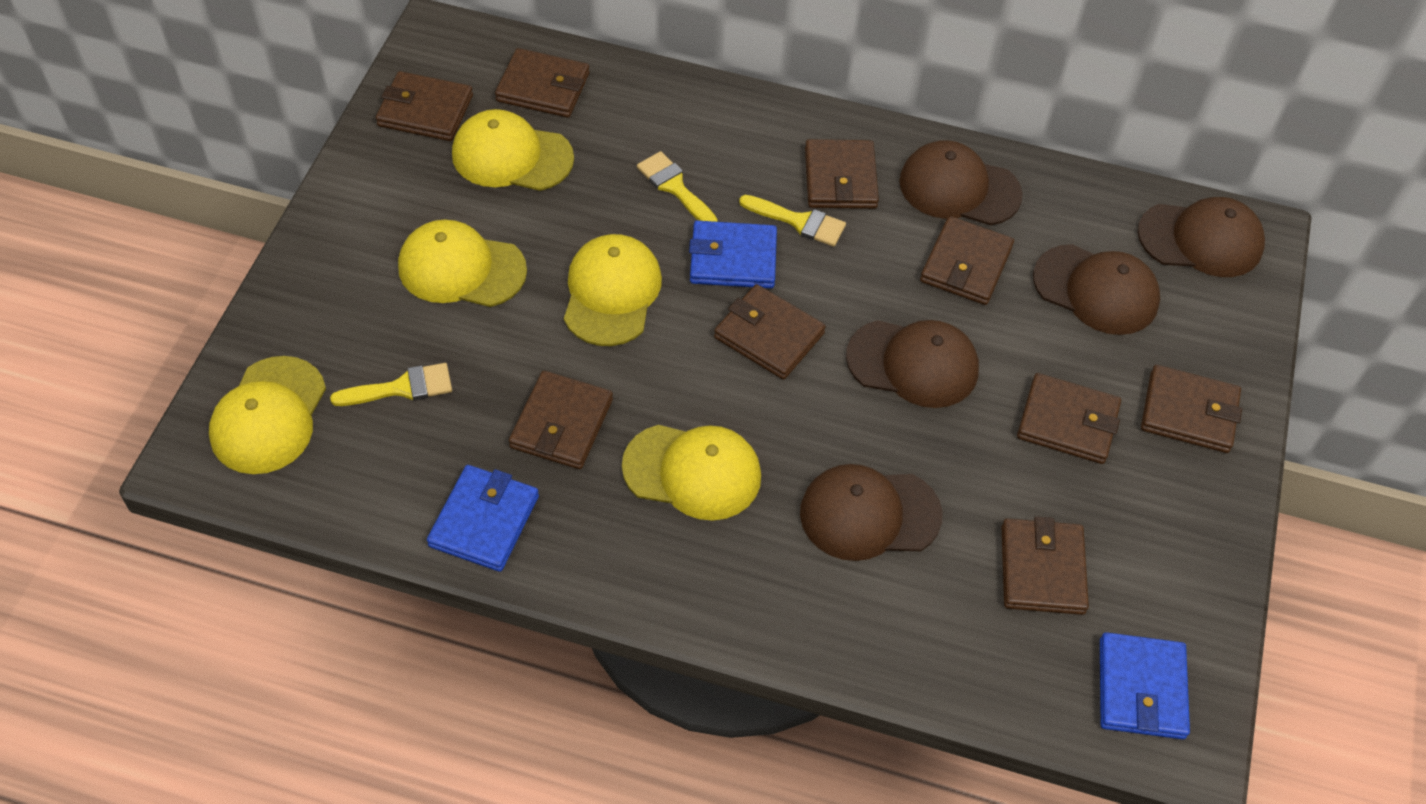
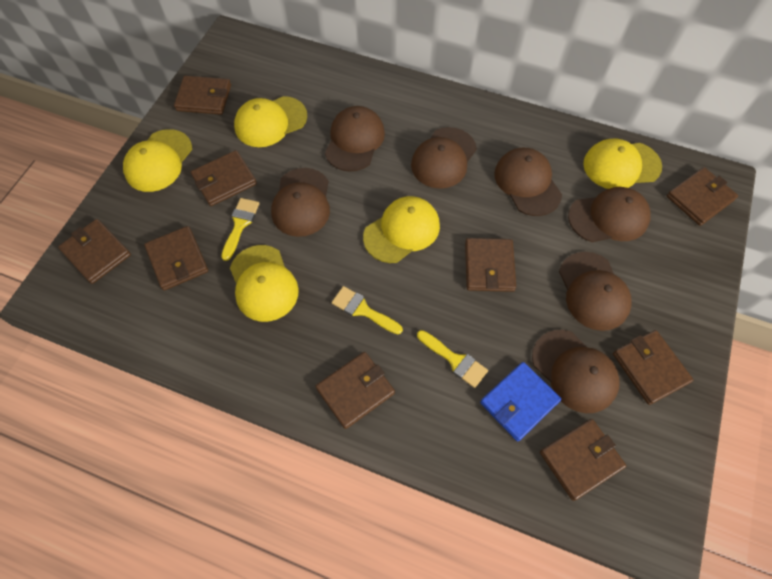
blue wallet: 3 -> 1
brown cap: 5 -> 7

